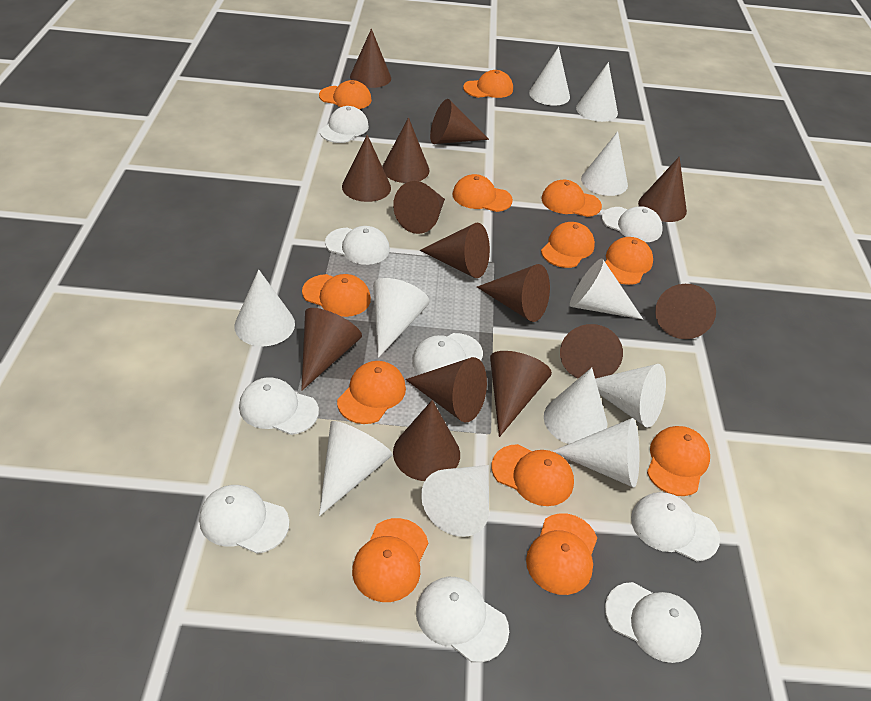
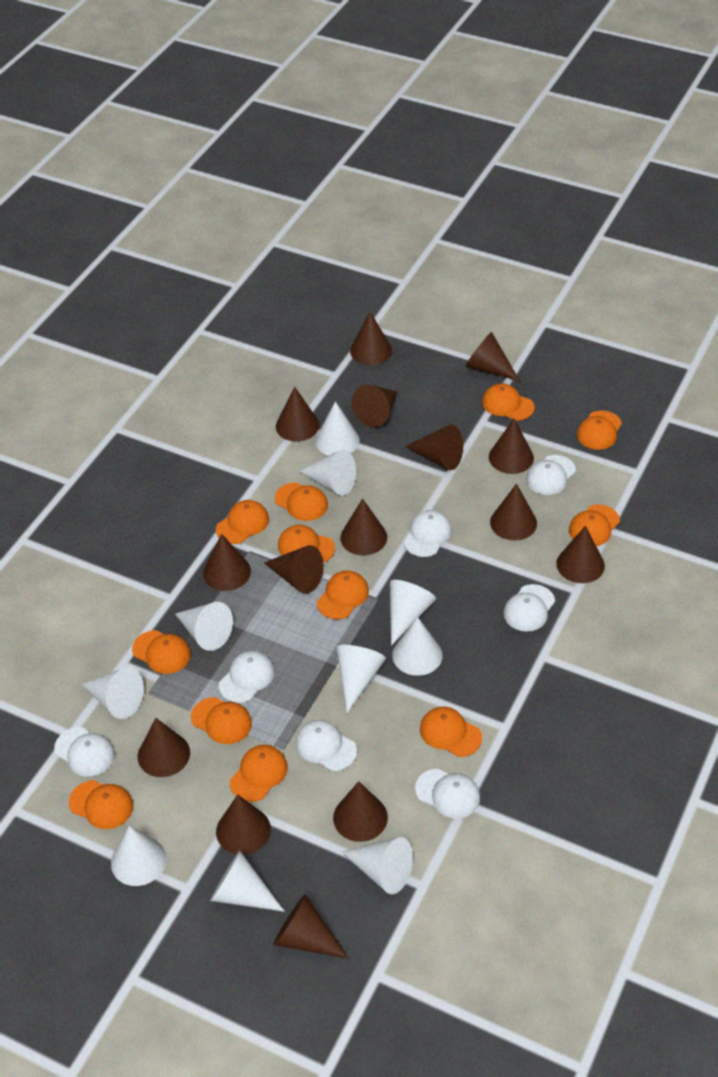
brown cone: 14 -> 15
white cap: 9 -> 7
white cone: 11 -> 10

